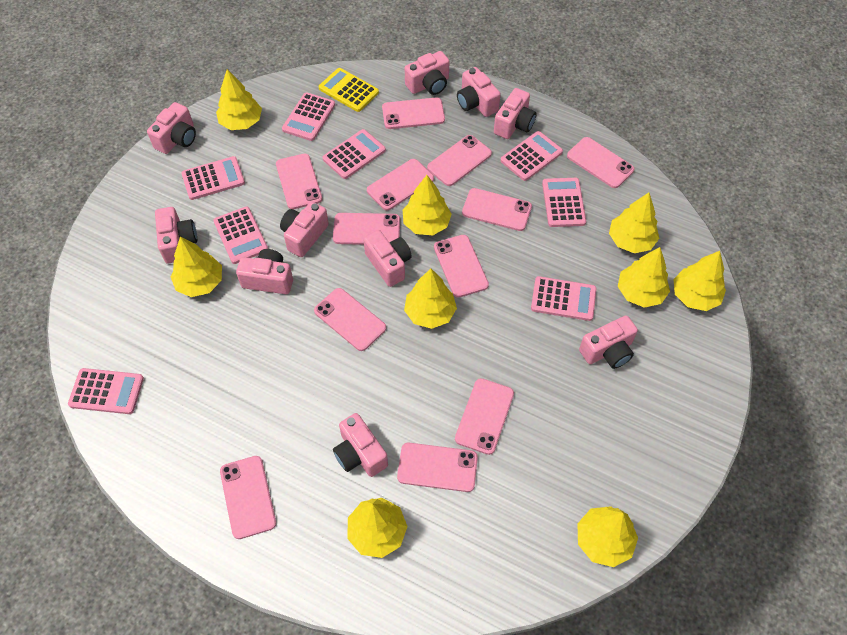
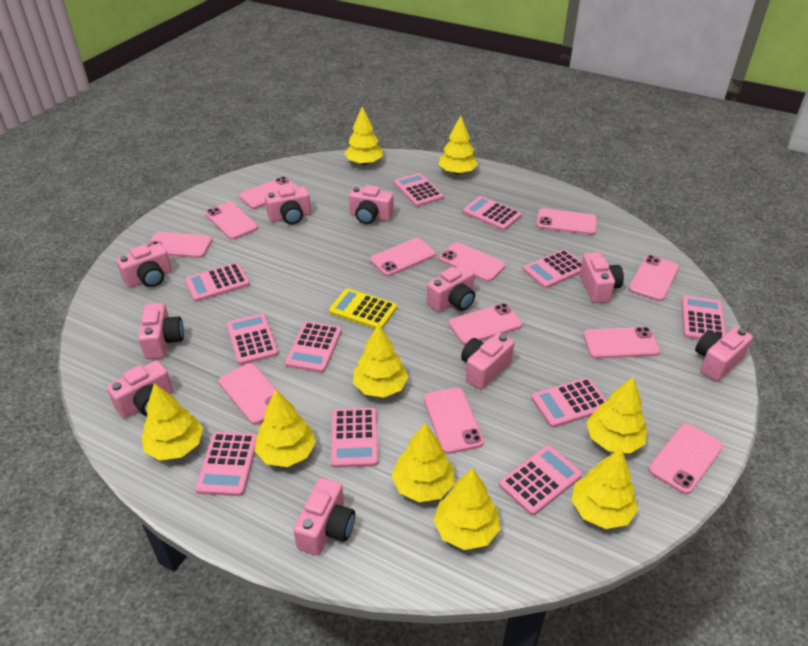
pink calculator: 8 -> 11

